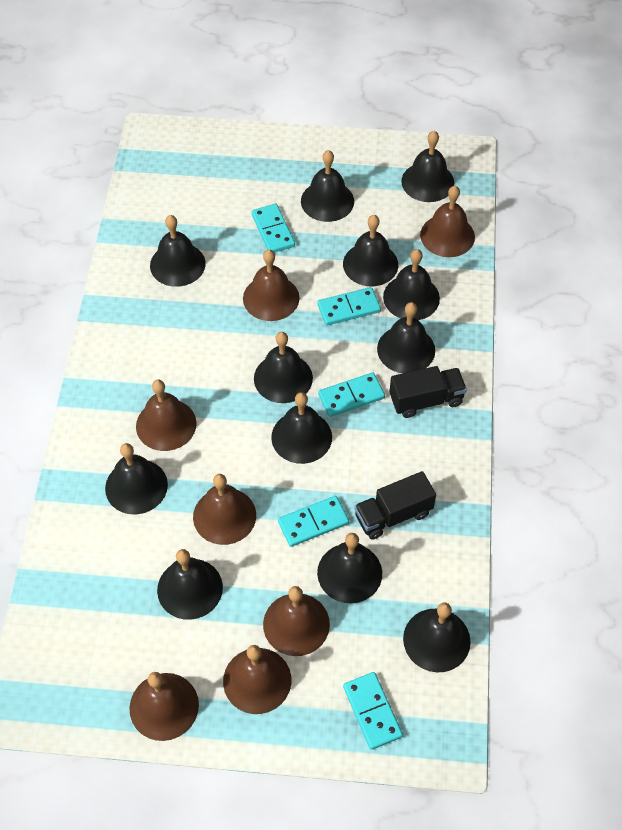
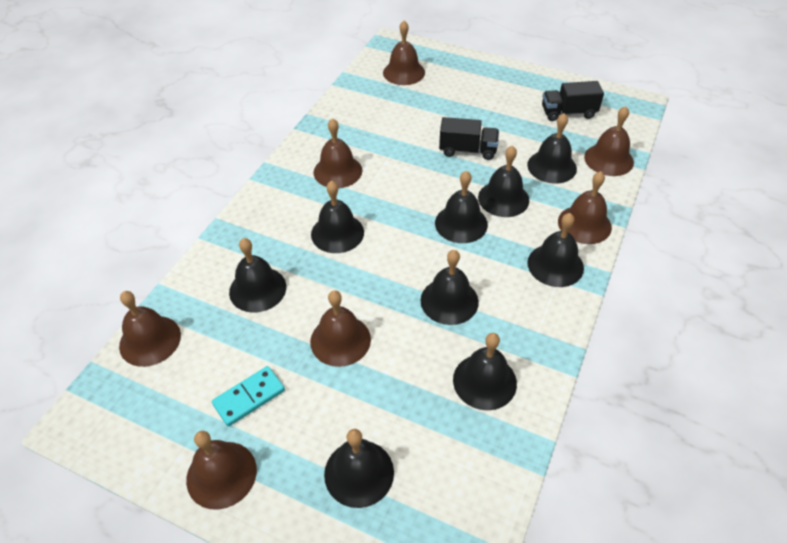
black bell: 12 -> 9
turquoise domino: 5 -> 1

